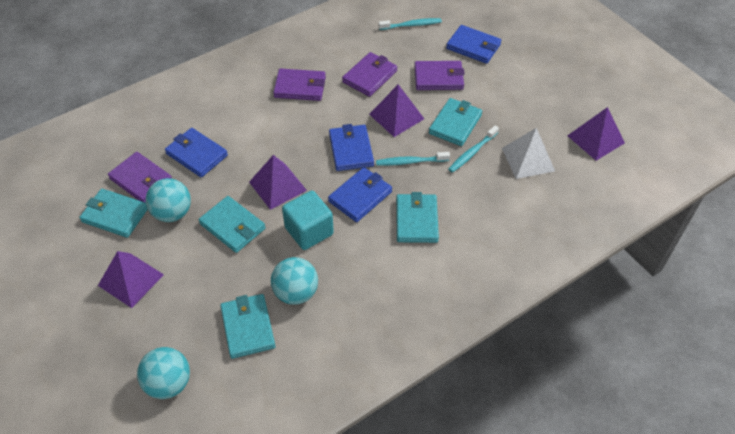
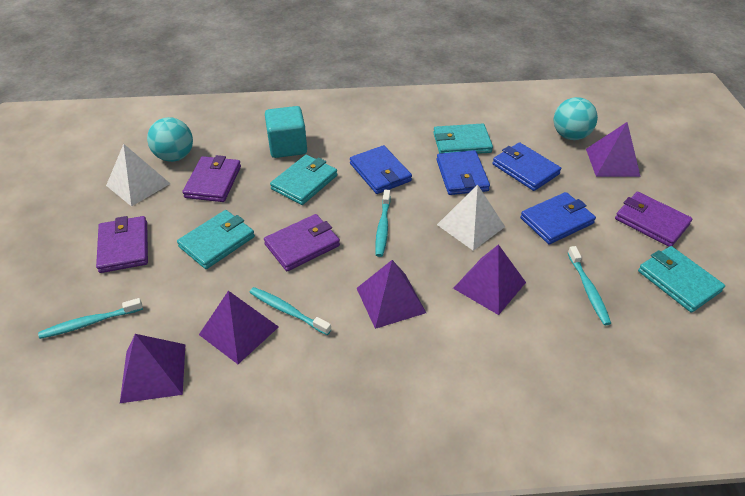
purple pyramid: 4 -> 5
turquoise ball: 3 -> 2
turquoise toothbrush: 3 -> 4
turquoise wallet: 5 -> 4
white pyramid: 1 -> 2

